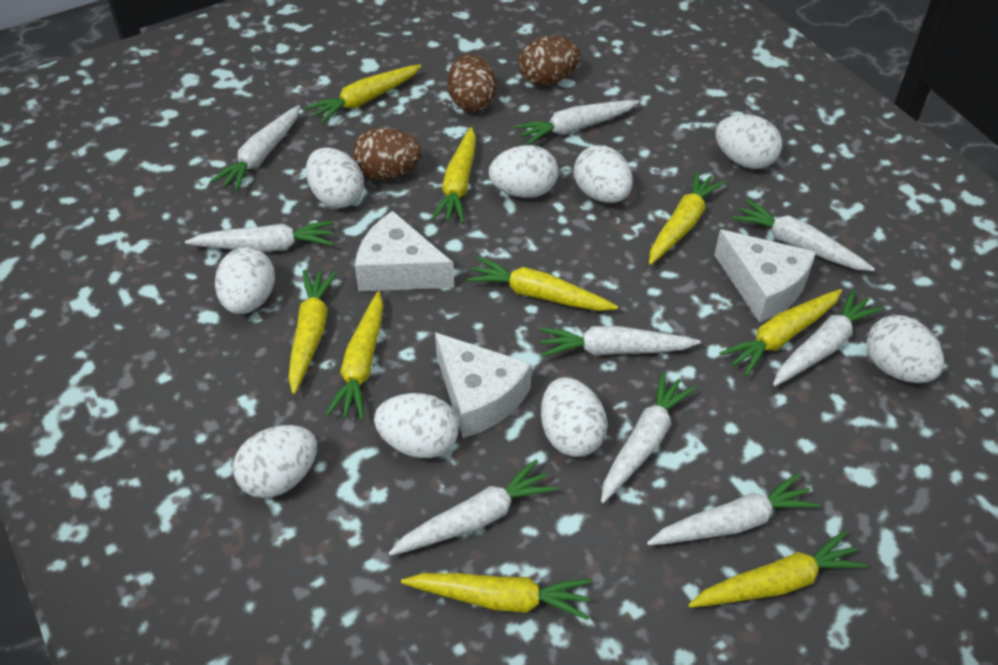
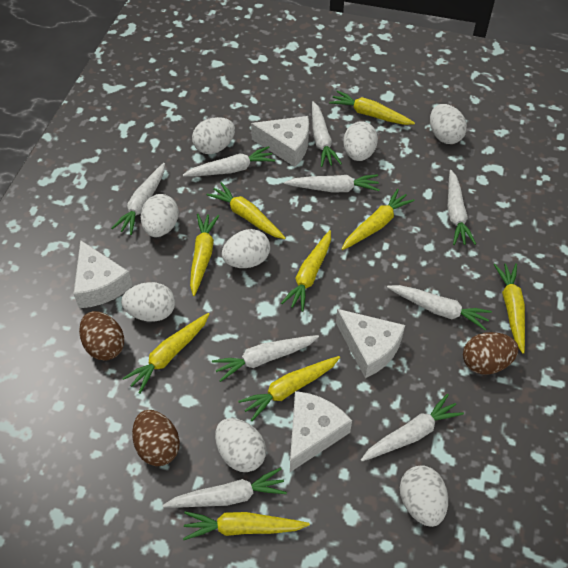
white cheese: 3 -> 4
white egg: 9 -> 8

